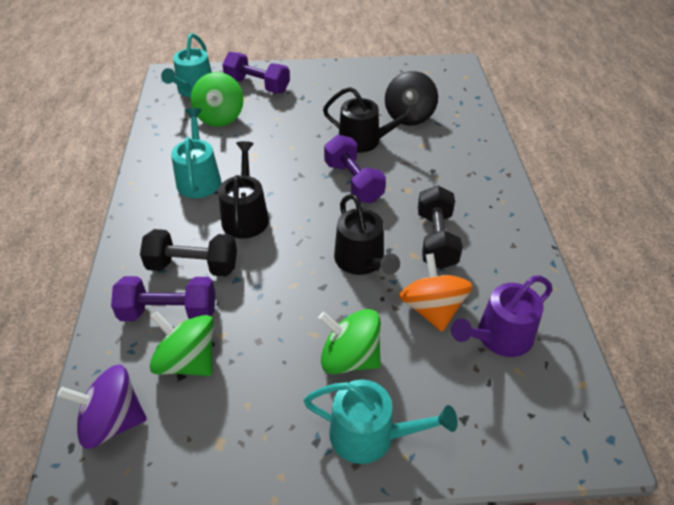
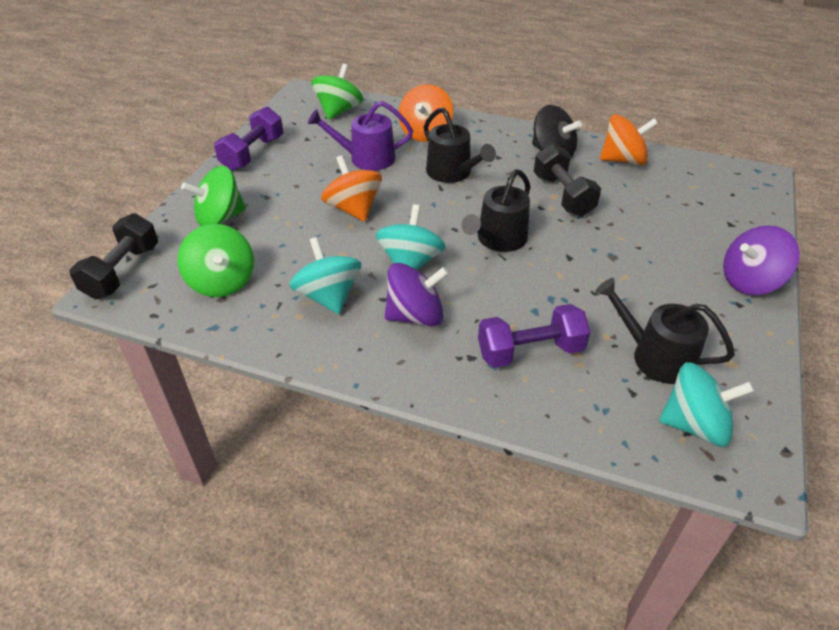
orange spinning top: 1 -> 3
purple dumbbell: 3 -> 2
purple spinning top: 1 -> 2
turquoise spinning top: 0 -> 3
turquoise watering can: 3 -> 0

